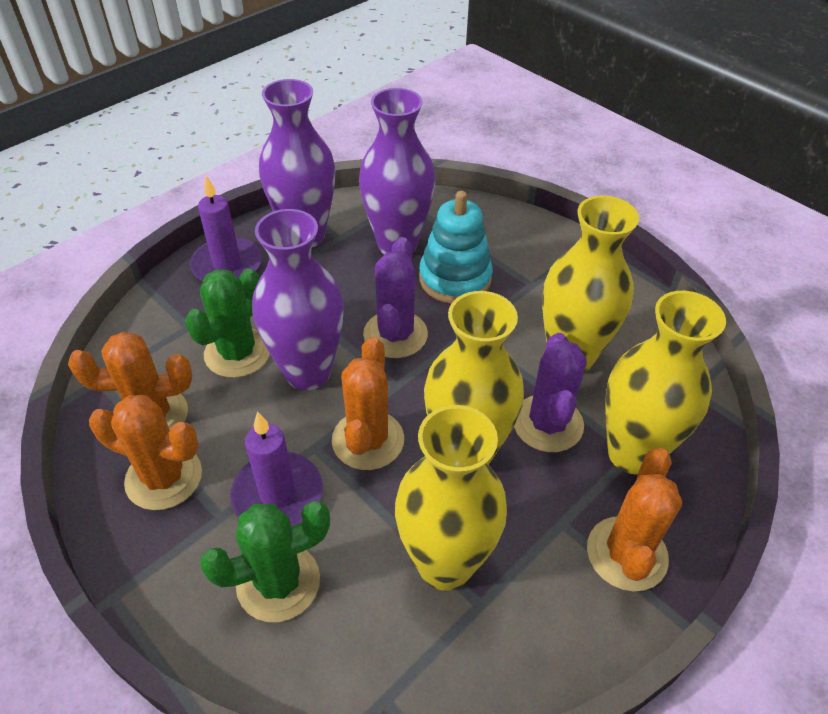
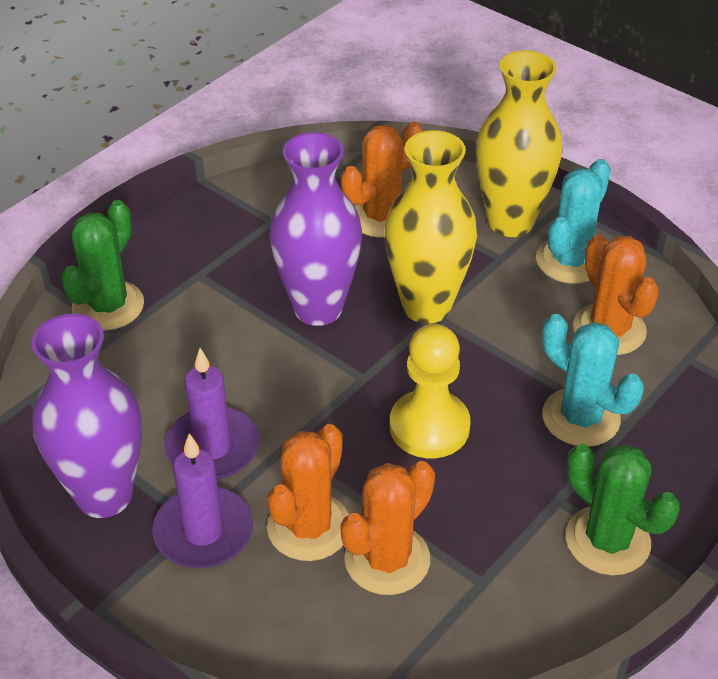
purple cactus: 2 -> 0
purple vase: 3 -> 2
turquoise cactus: 0 -> 2
turquoise stacking toy: 1 -> 0
yellow pawn: 0 -> 1
yellow vase: 4 -> 2

